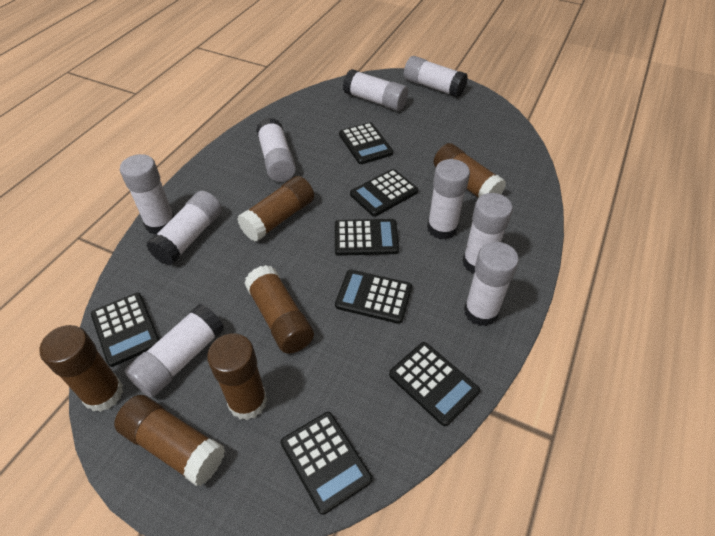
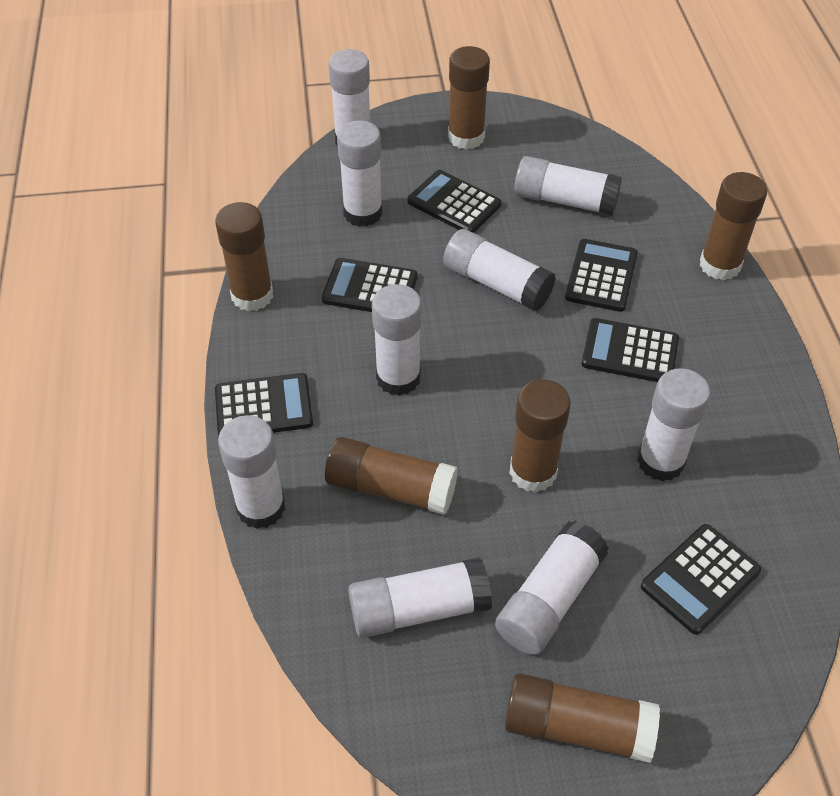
black calculator: 7 -> 6

